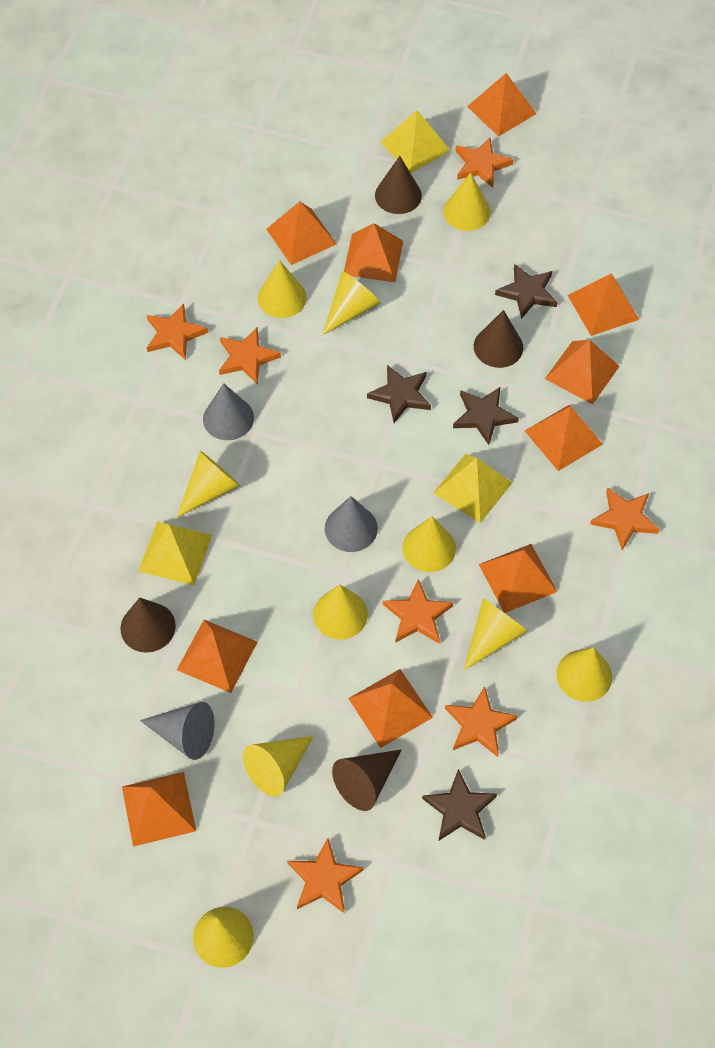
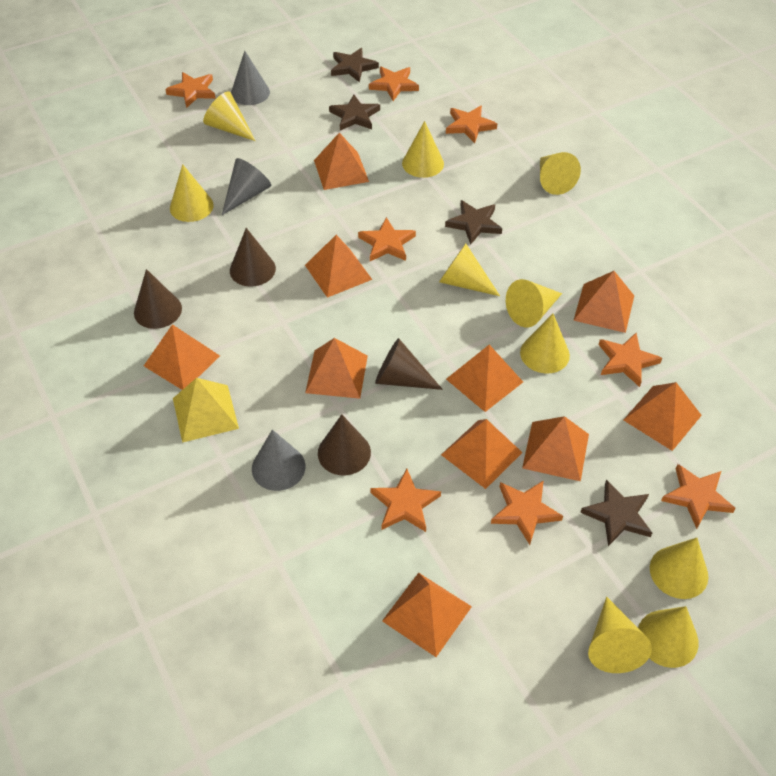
orange star: 7 -> 8
yellow pyramid: 3 -> 1

